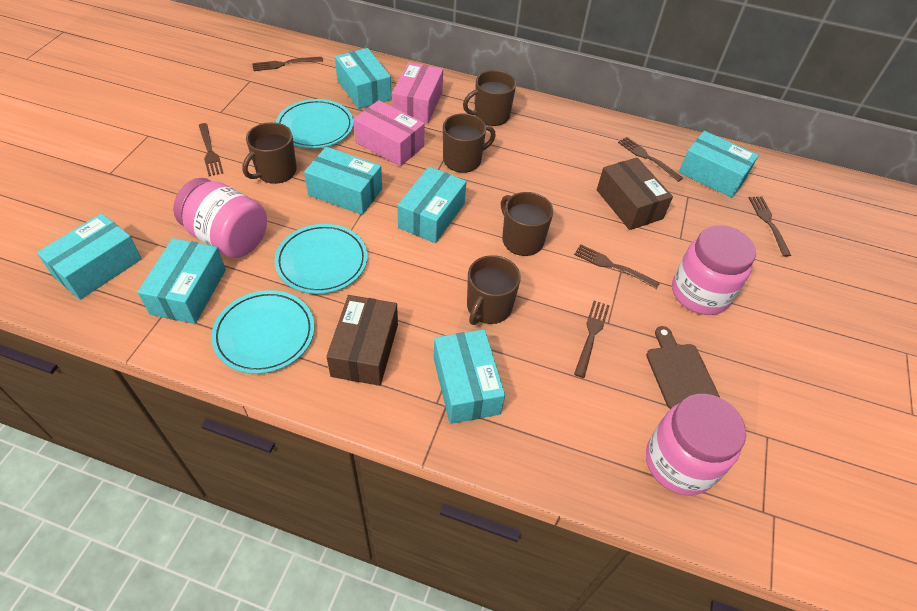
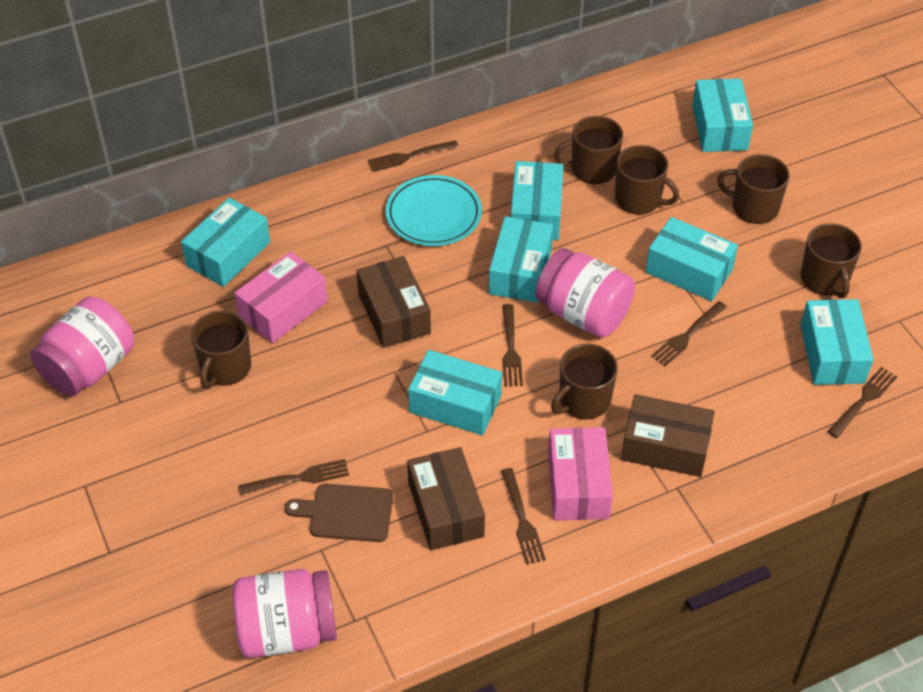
brown box: 2 -> 3
brown mug: 5 -> 6
turquoise plate: 3 -> 1

